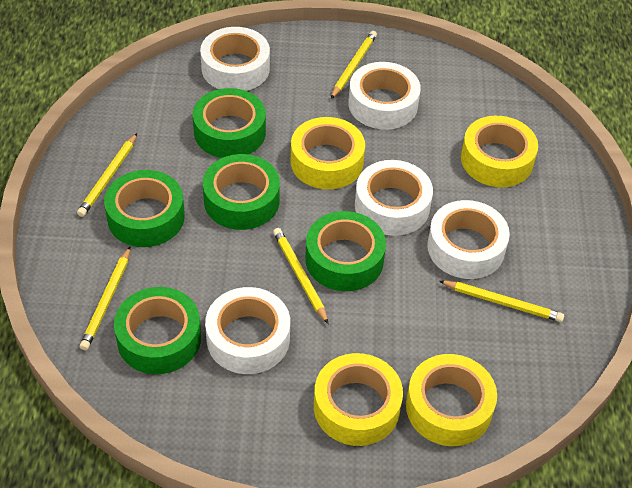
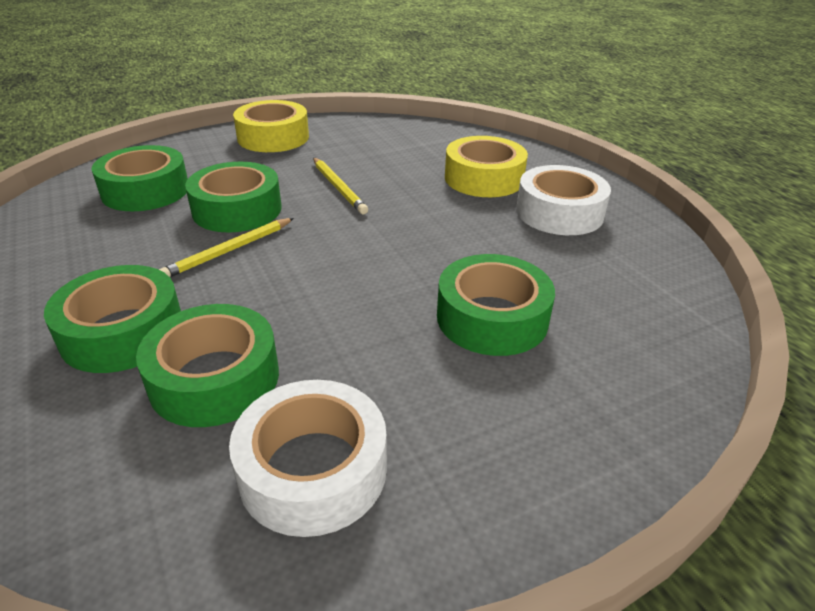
white tape: 5 -> 2
yellow pencil: 5 -> 2
yellow tape: 4 -> 2

